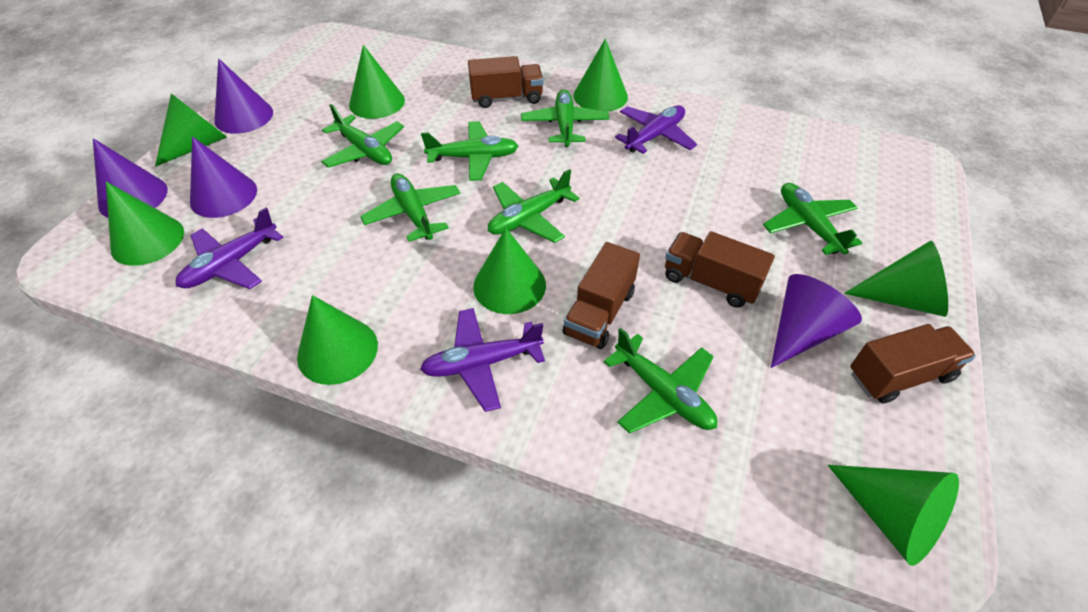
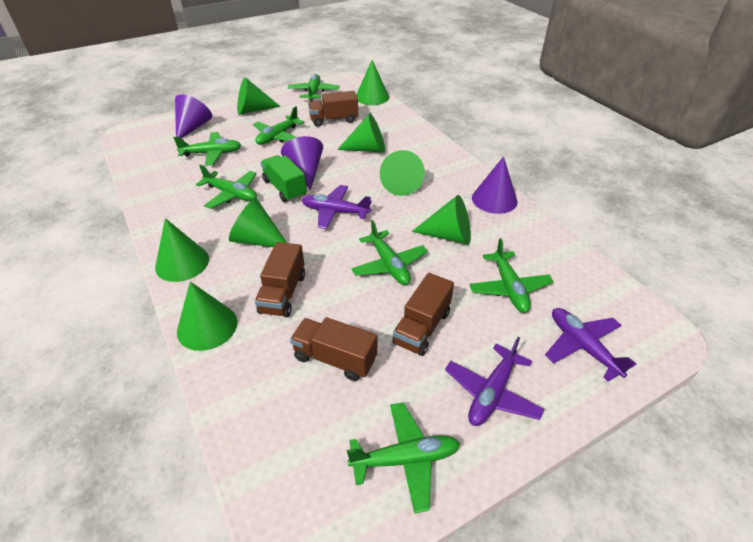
green truck: 0 -> 1
purple cone: 4 -> 3

